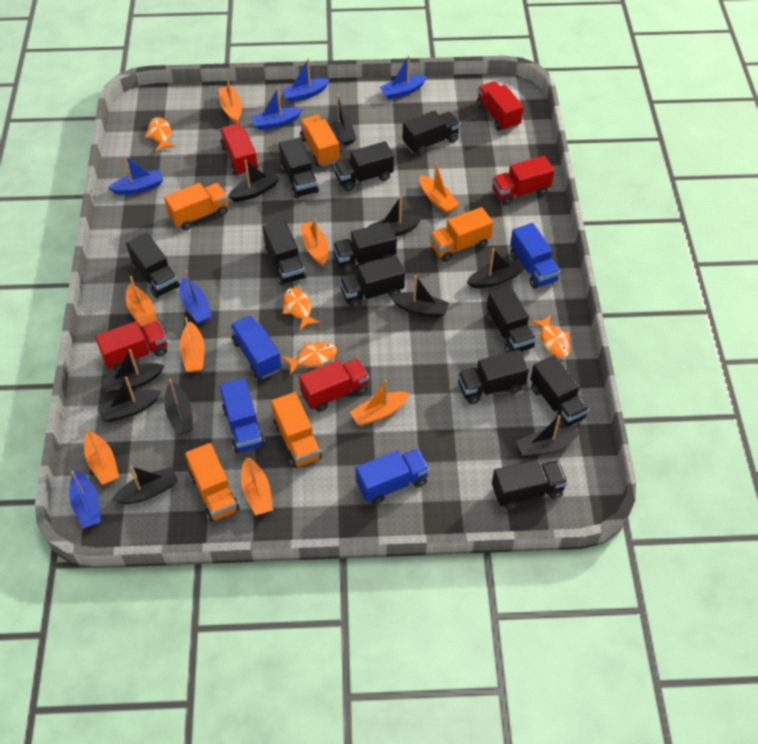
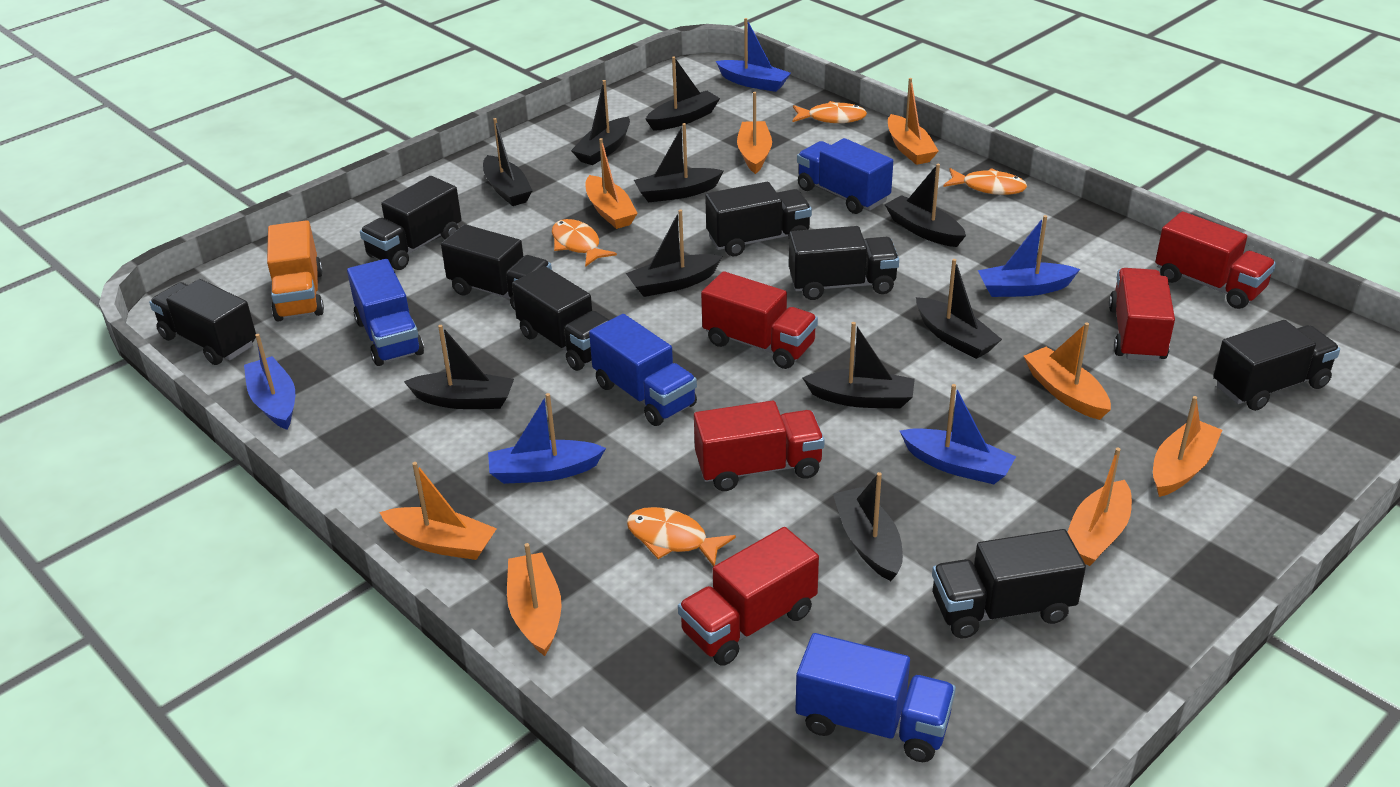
black truck: 11 -> 8
blue boat: 6 -> 5
orange truck: 5 -> 1

